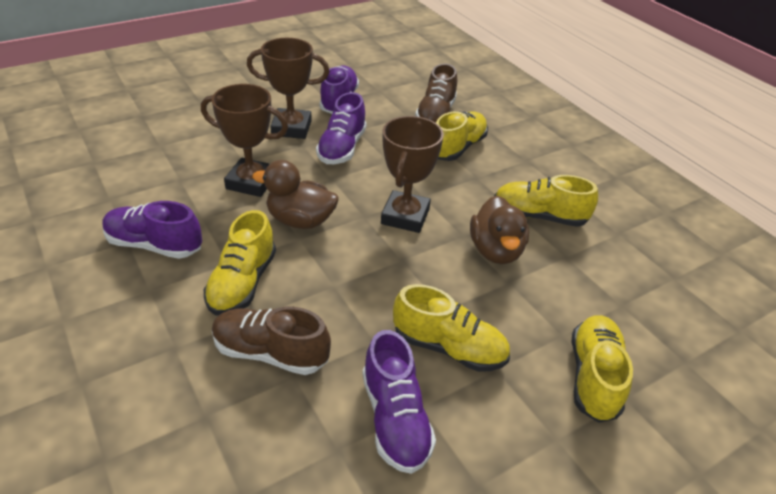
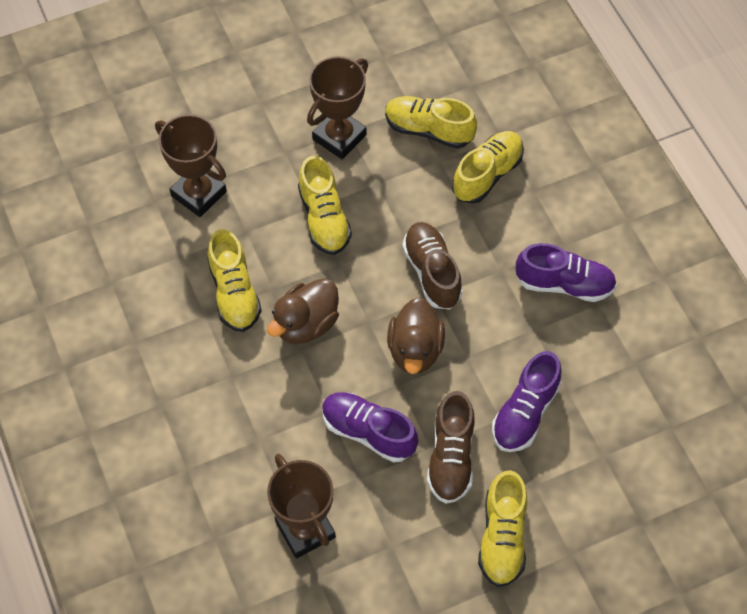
purple shoe: 4 -> 3

